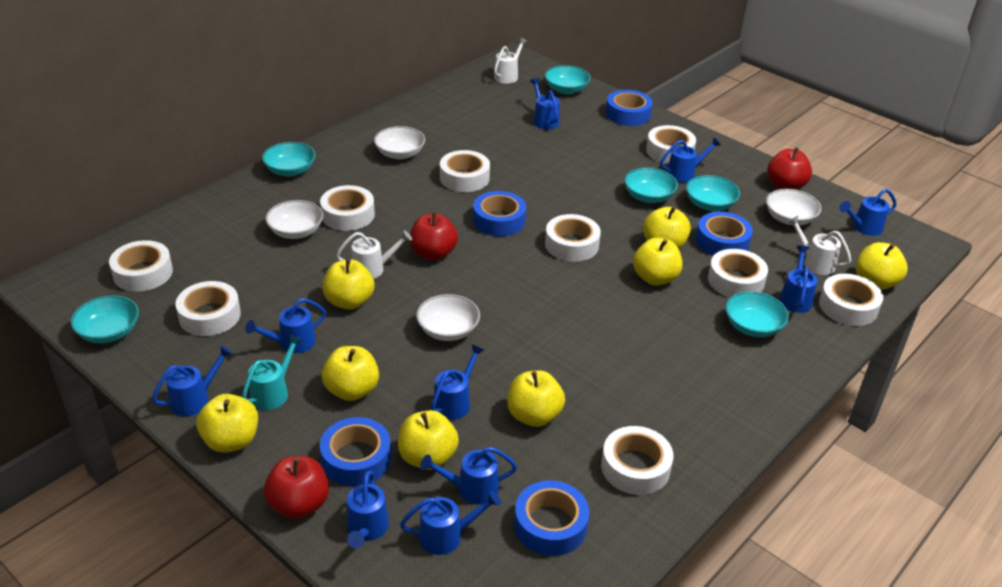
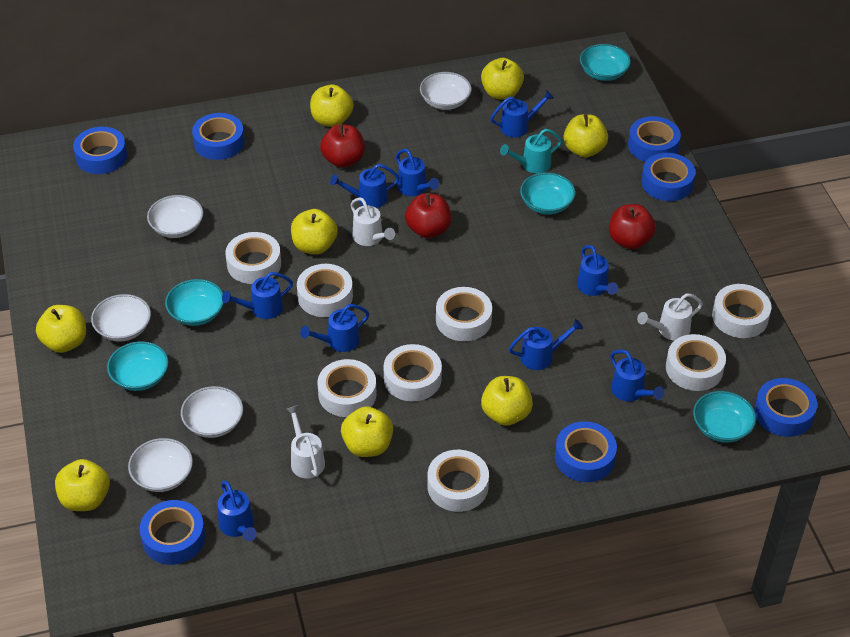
blue tape: 5 -> 7
blue watering can: 10 -> 9
turquoise bowl: 6 -> 5
white bowl: 4 -> 5
white tape: 9 -> 8

